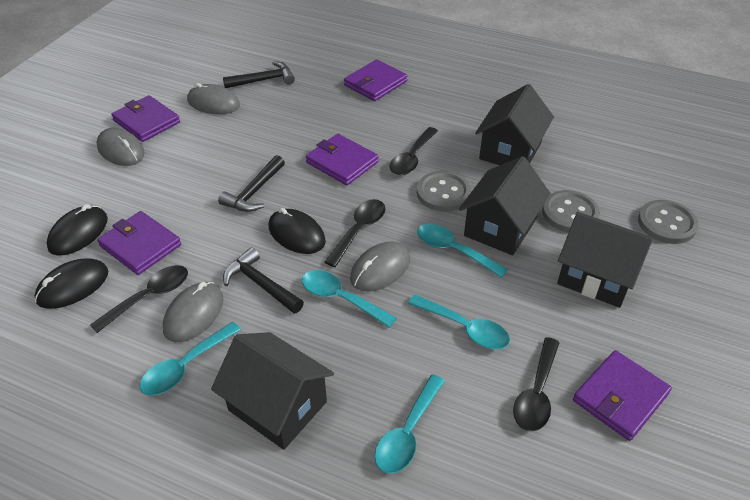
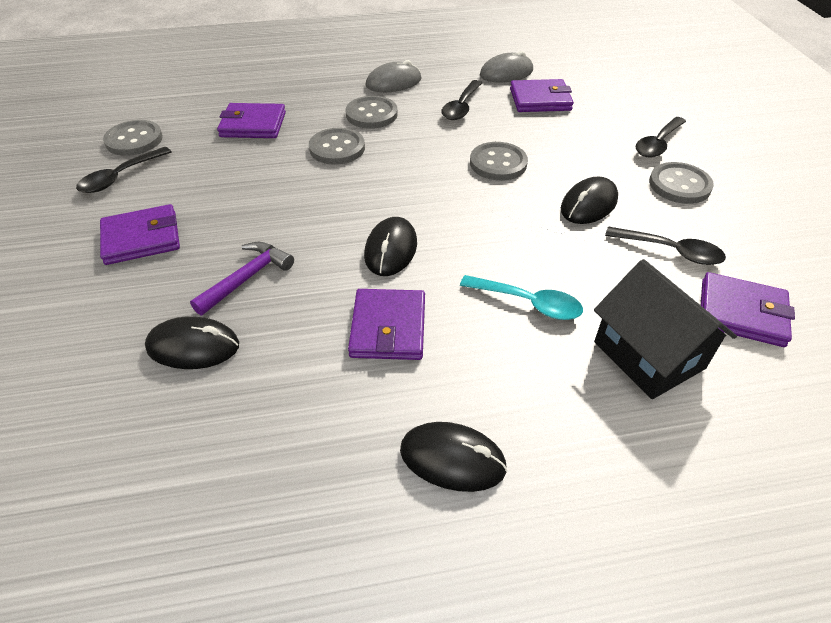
black hammer: 3 -> 0
black house: 4 -> 1
black mouse: 3 -> 4
grey button: 3 -> 5
grey mouse: 4 -> 2
purple hammer: 0 -> 1
turquoise spoon: 5 -> 1

